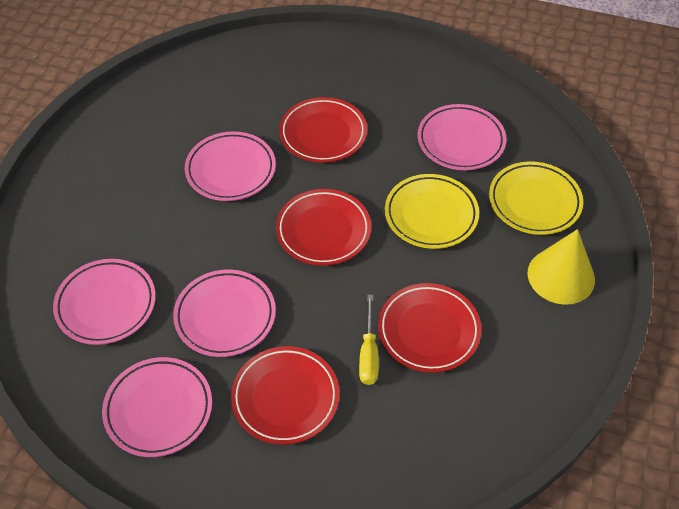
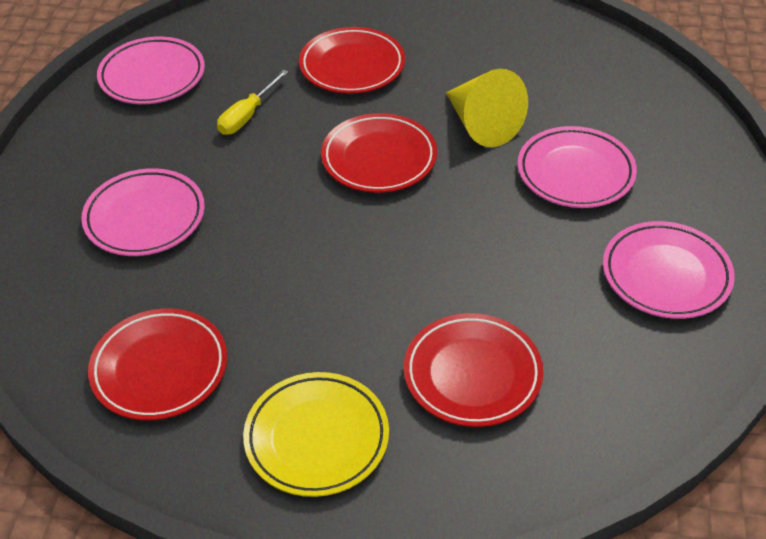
pink plate: 5 -> 4
yellow plate: 2 -> 1

